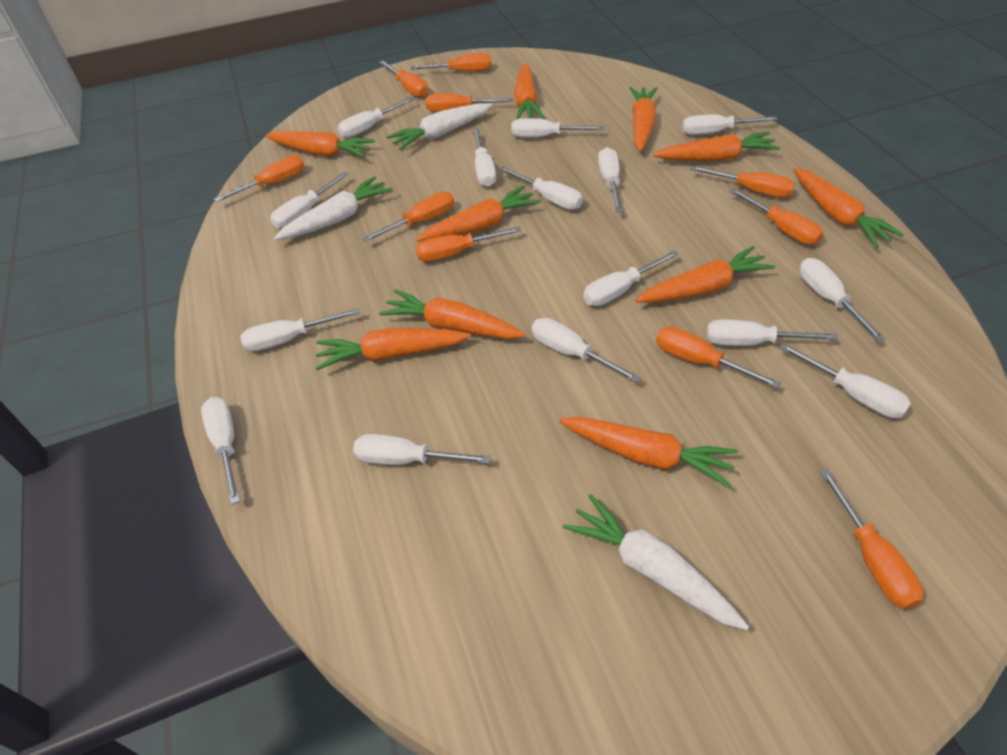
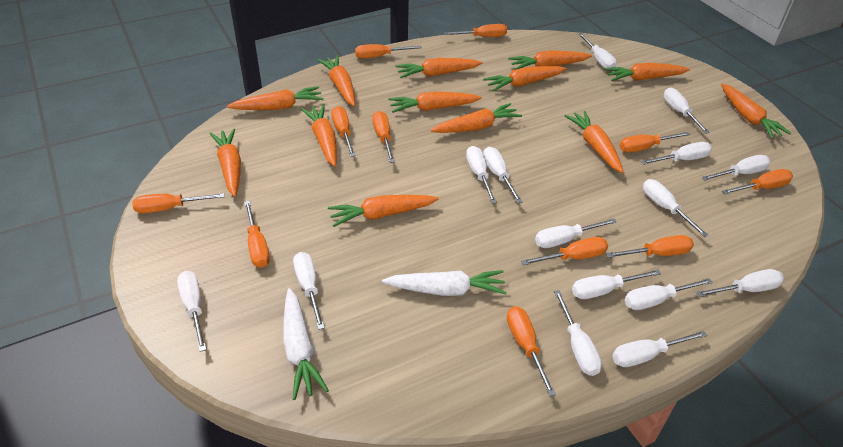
orange carrot: 10 -> 13
orange screwdriver: 10 -> 11
white carrot: 3 -> 2

